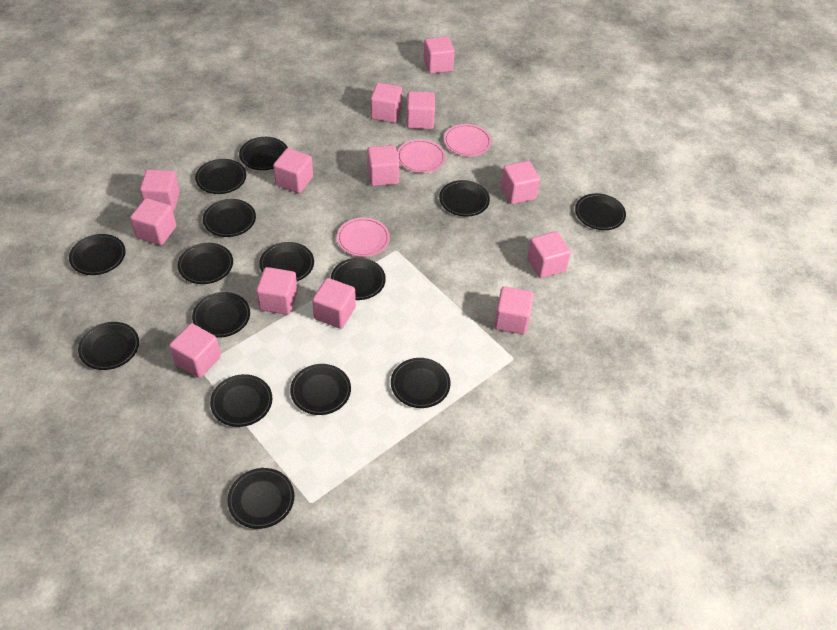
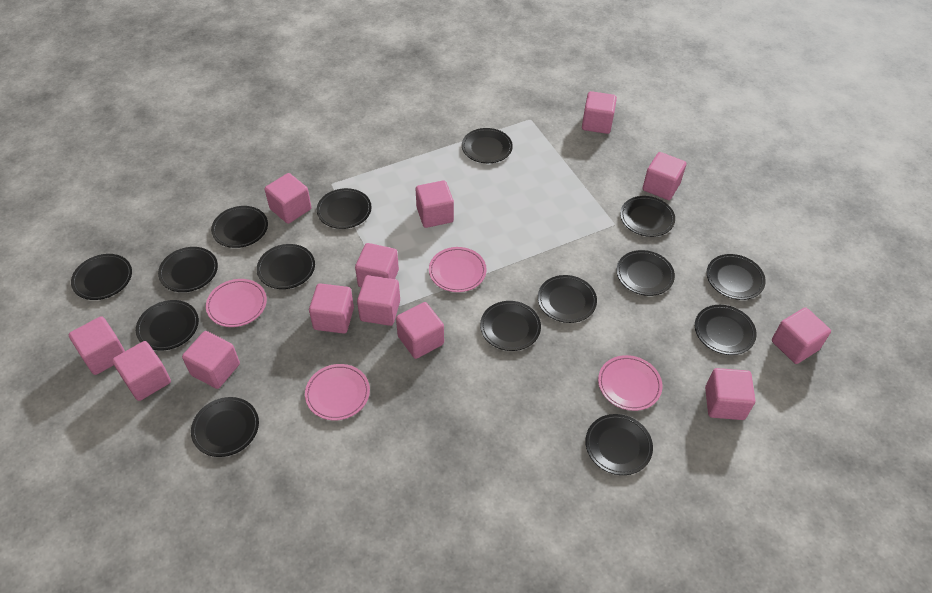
pink plate: 3 -> 4

